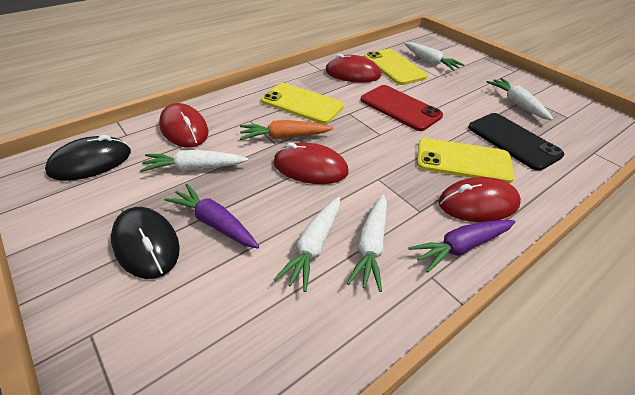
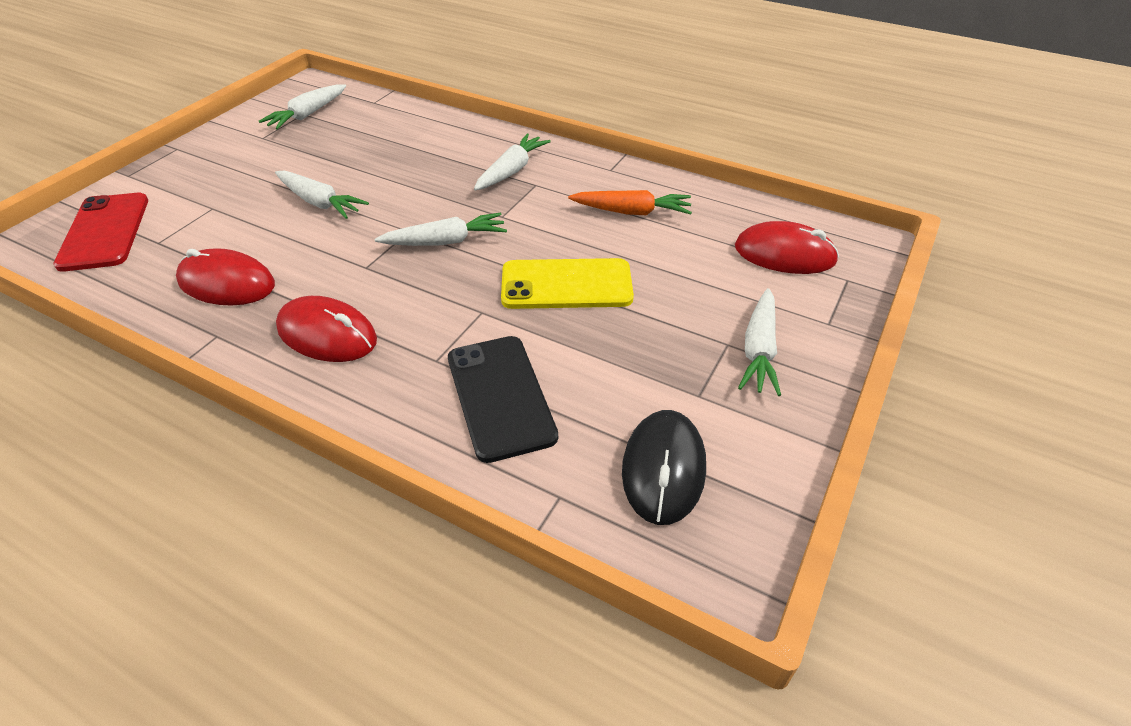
black mouse: 2 -> 1
purple carrot: 2 -> 0
red mouse: 4 -> 3
yellow phone: 3 -> 1

